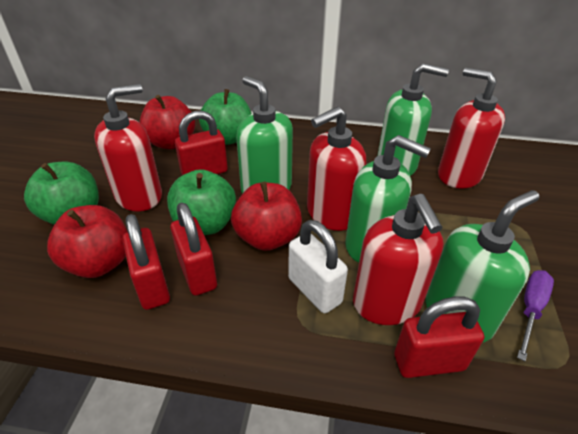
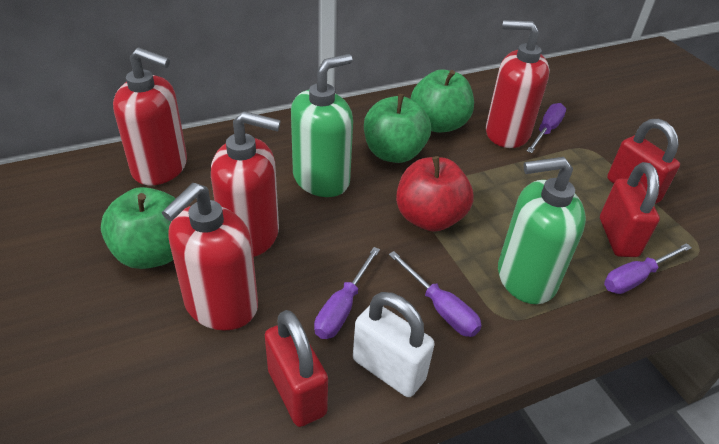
green soap dispenser: 4 -> 2
purple screwdriver: 1 -> 4
red apple: 3 -> 1
red padlock: 4 -> 3

